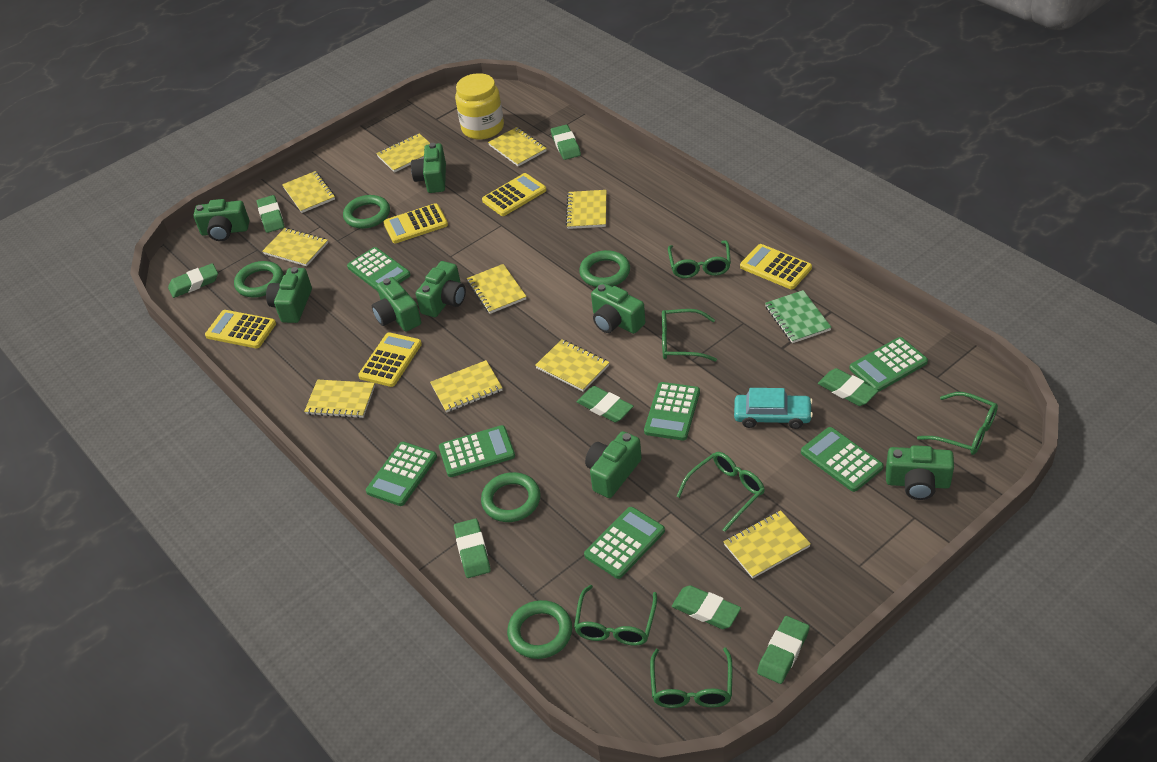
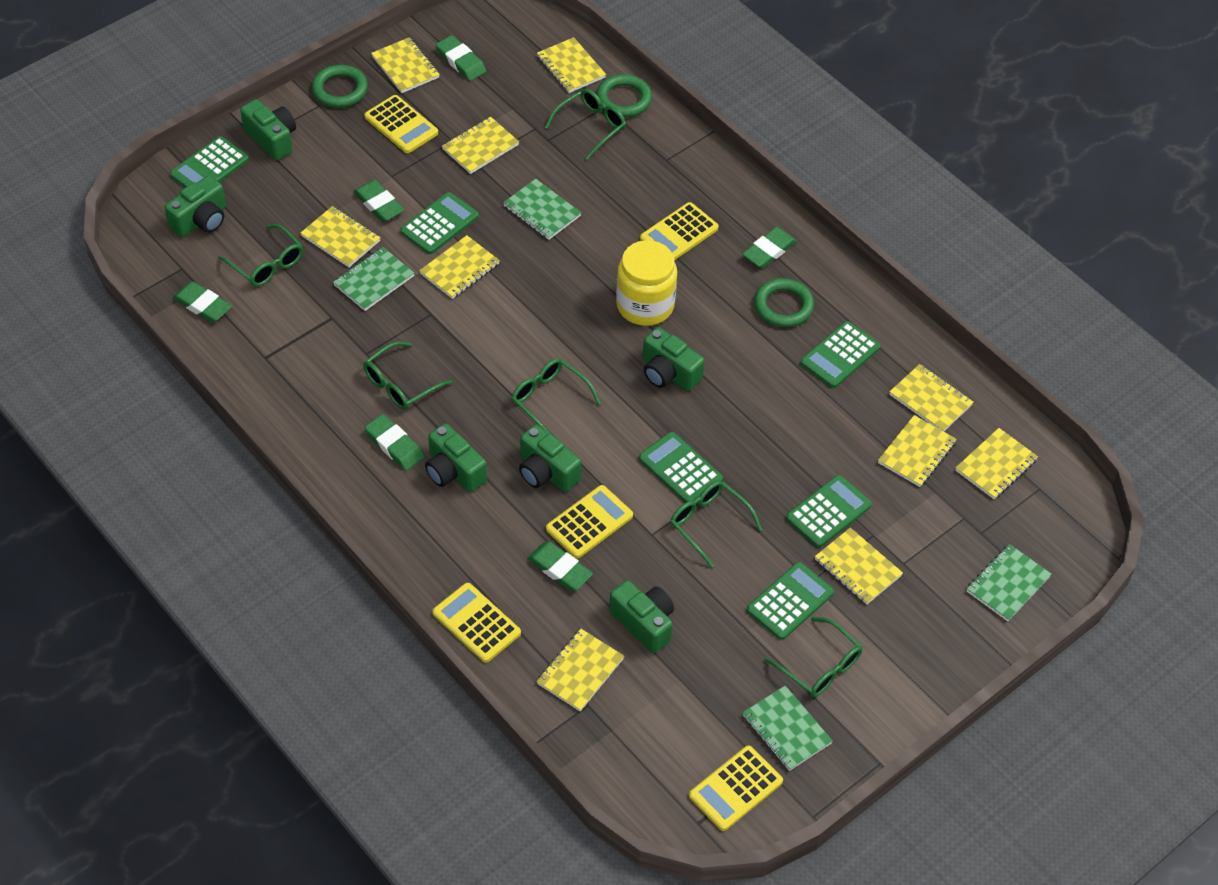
green calculator: 7 -> 6
green camera: 8 -> 6
green eraser: 8 -> 6
green notebook: 1 -> 4
green ring: 5 -> 3
turquoise car: 1 -> 0

